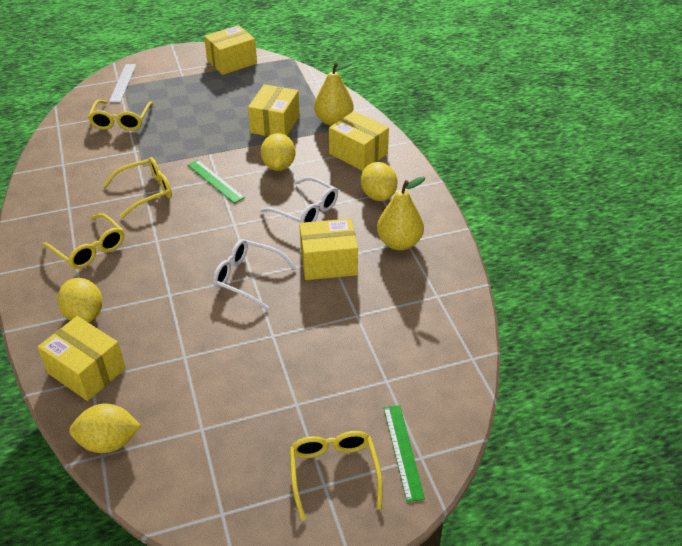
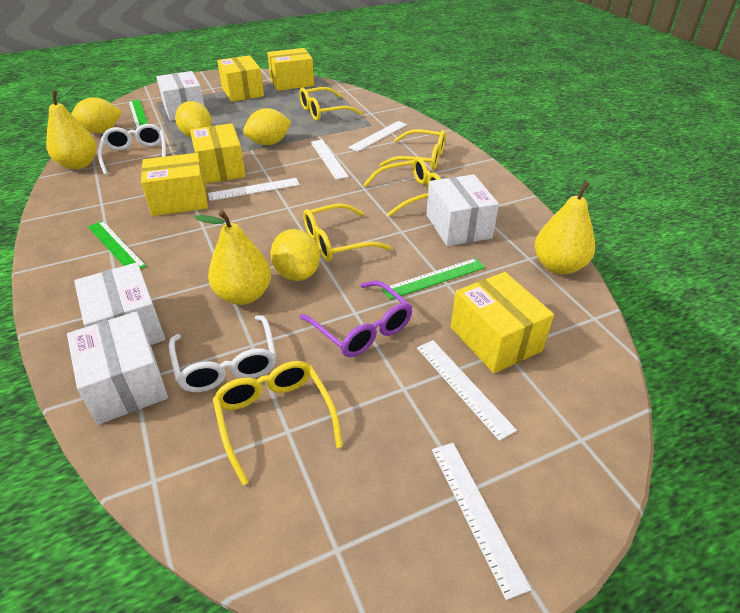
green ruler: 2 -> 3
purple glasses: 0 -> 1
white box: 0 -> 4
white ruler: 1 -> 5
yellow glasses: 4 -> 5
yellow pear: 2 -> 3

